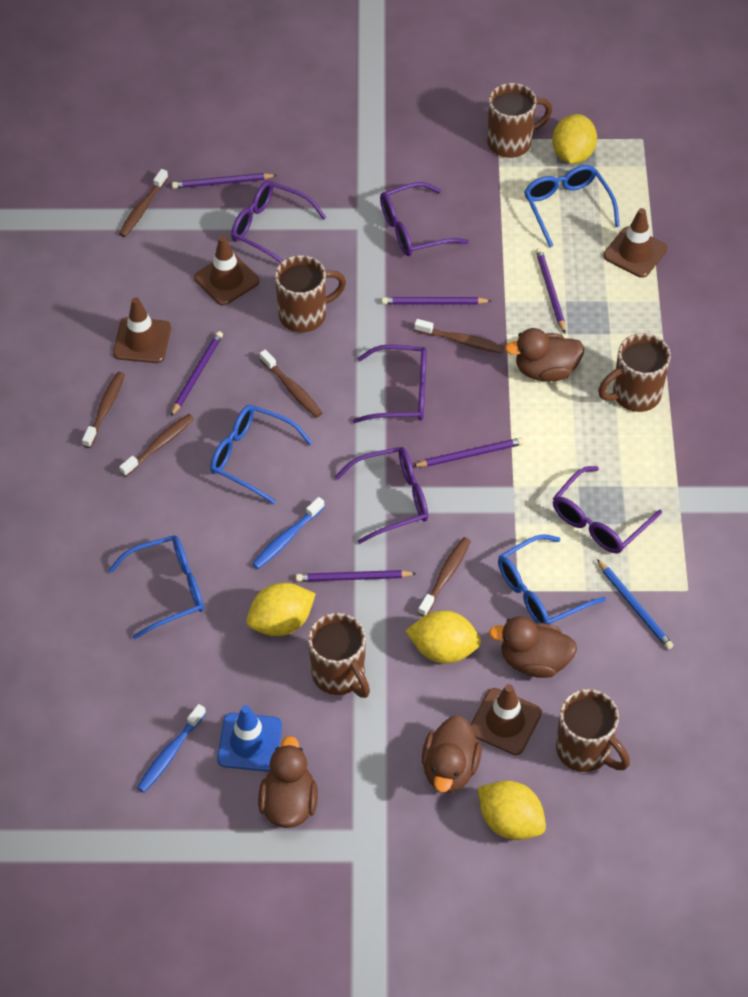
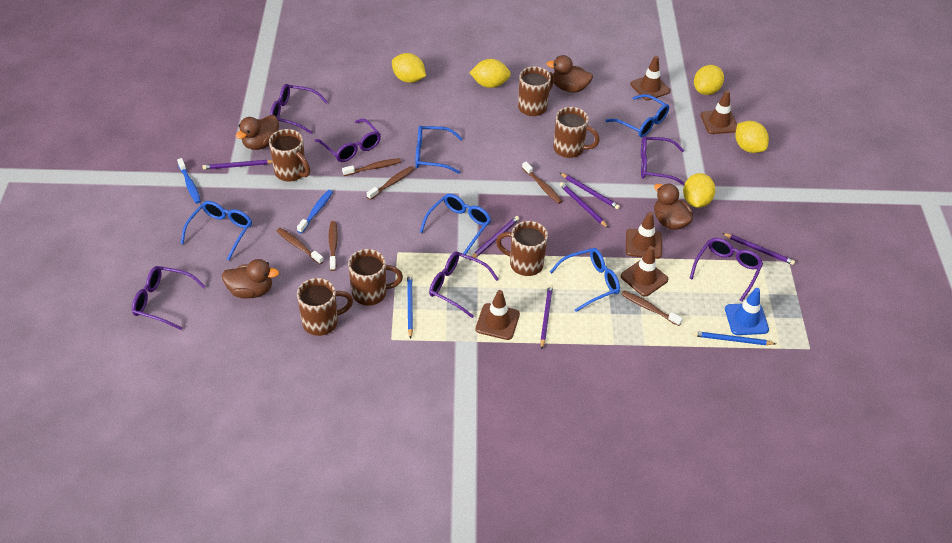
blue glasses: 4 -> 5
blue pencil: 1 -> 2
brown mug: 5 -> 6
brown traffic cone: 4 -> 5
purple glasses: 5 -> 6
yellow lemon: 4 -> 5

